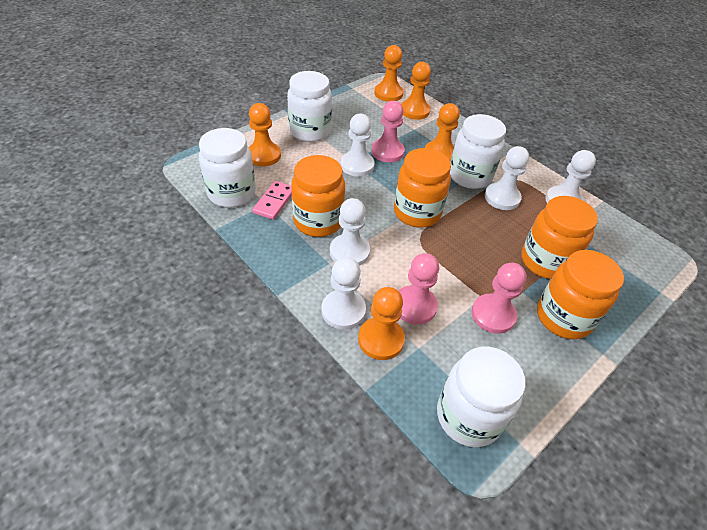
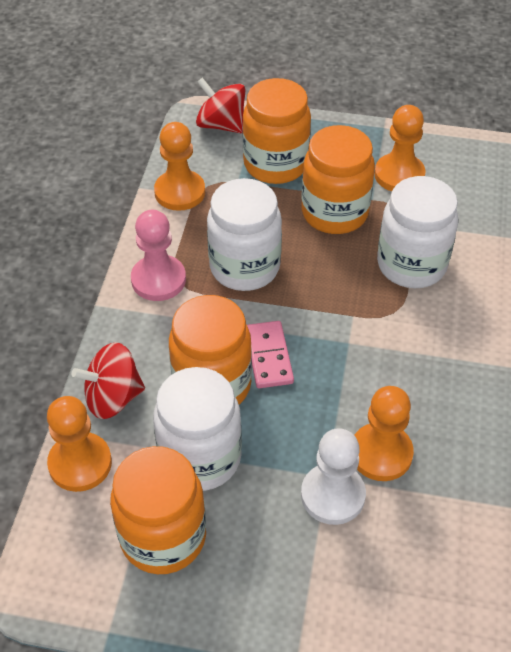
orange pawn: 5 -> 4
pink pawn: 3 -> 1
red spinning top: 0 -> 2
white jar: 4 -> 3
white pawn: 5 -> 1

